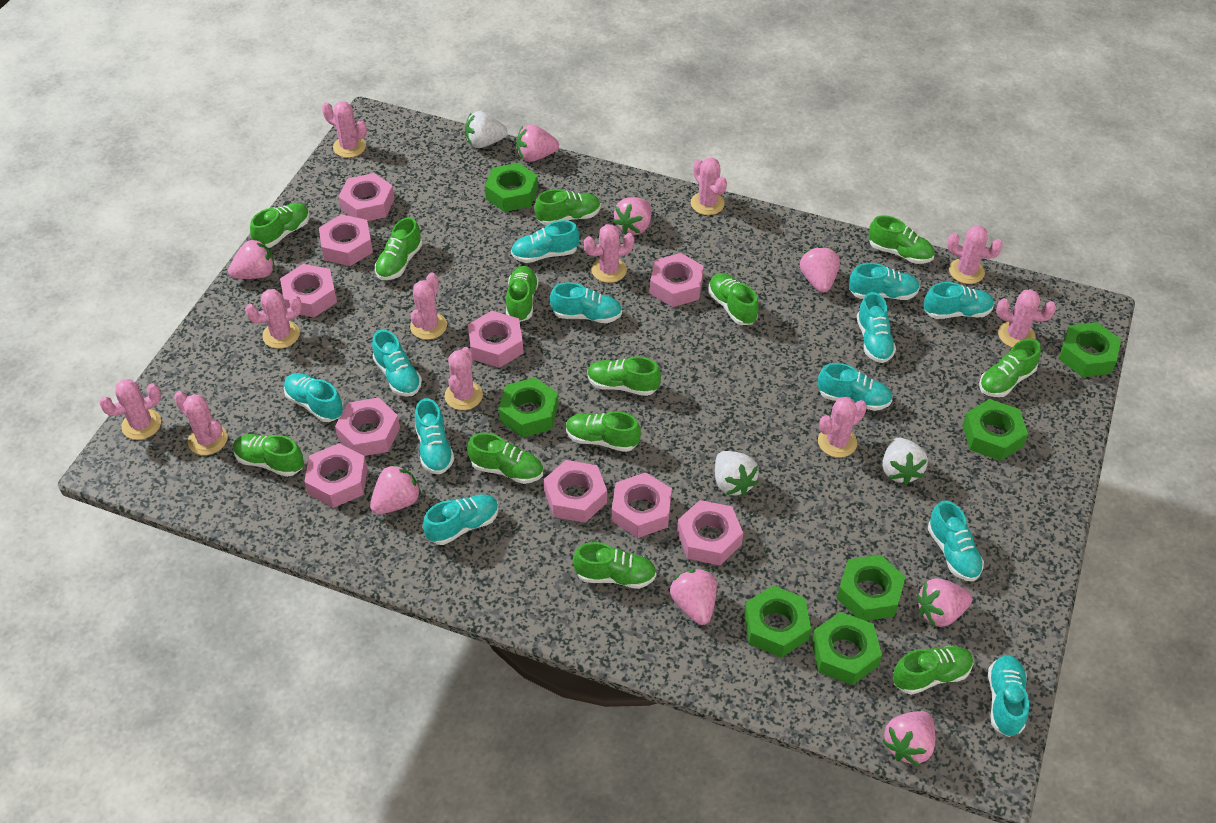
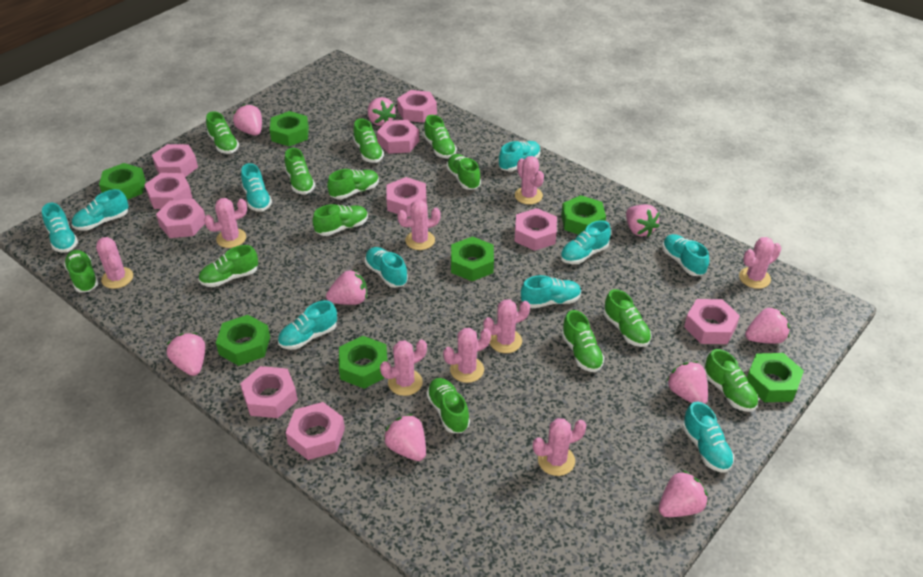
pink cactus: 11 -> 9
pink strawberry: 8 -> 9
turquoise shoe: 12 -> 10
white strawberry: 3 -> 0

